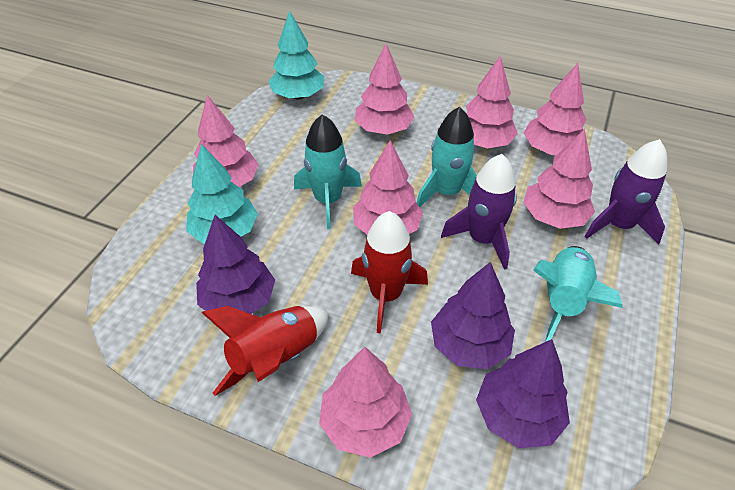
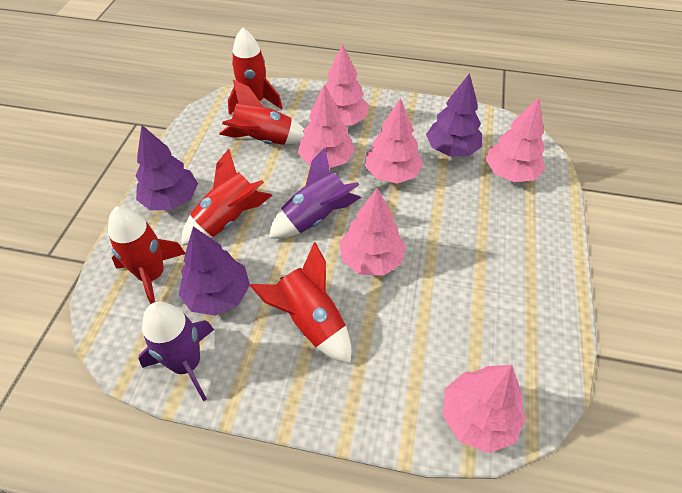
pink tree: 7 -> 6
red rocket: 2 -> 5
turquoise rocket: 3 -> 0
turquoise tree: 2 -> 0

